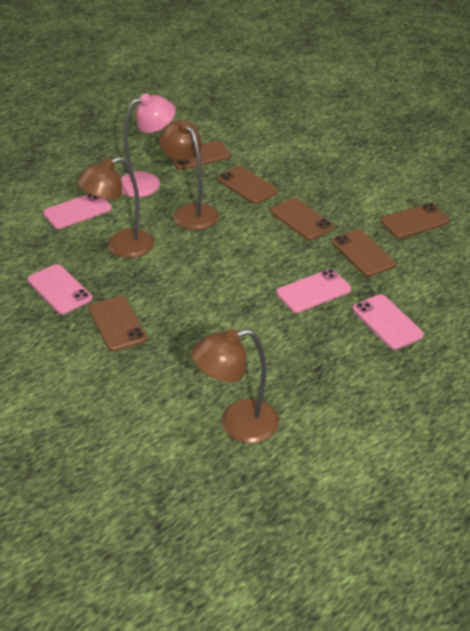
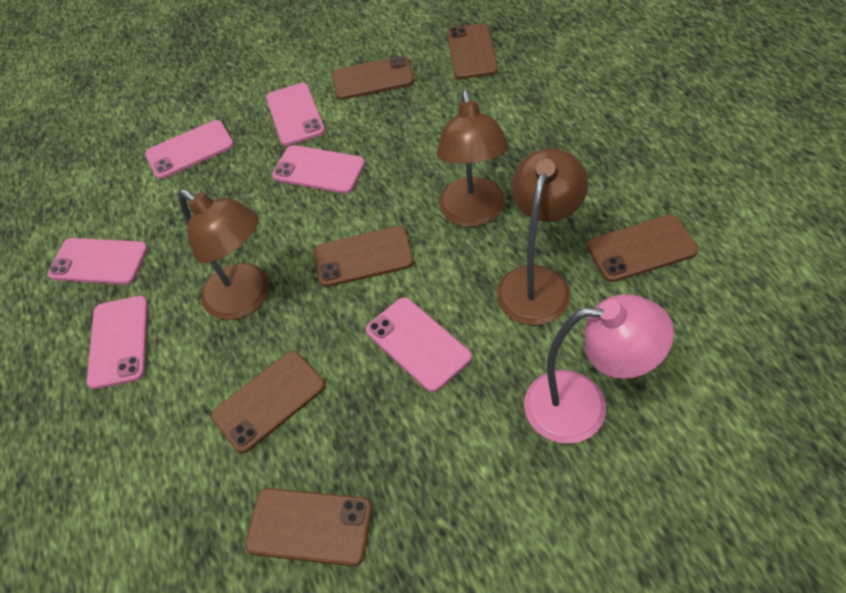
pink phone: 4 -> 6

